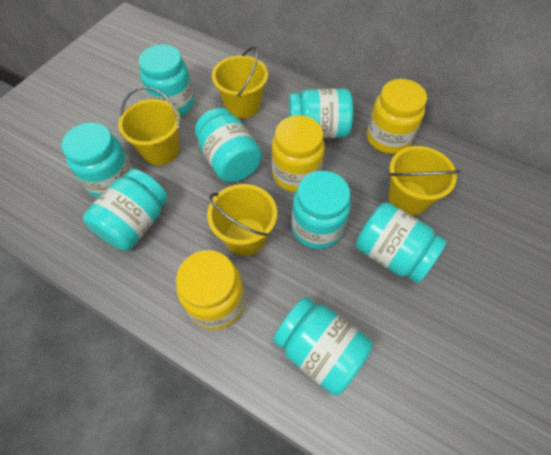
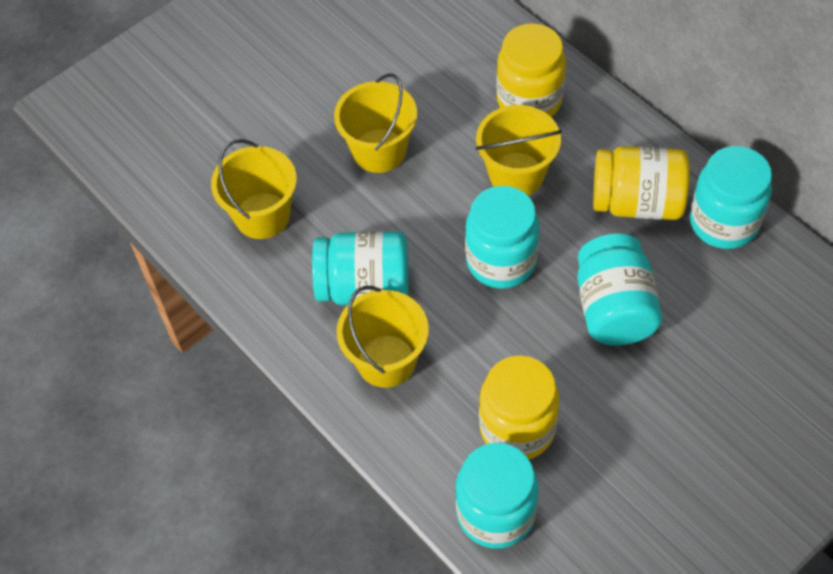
turquoise jar: 8 -> 5

